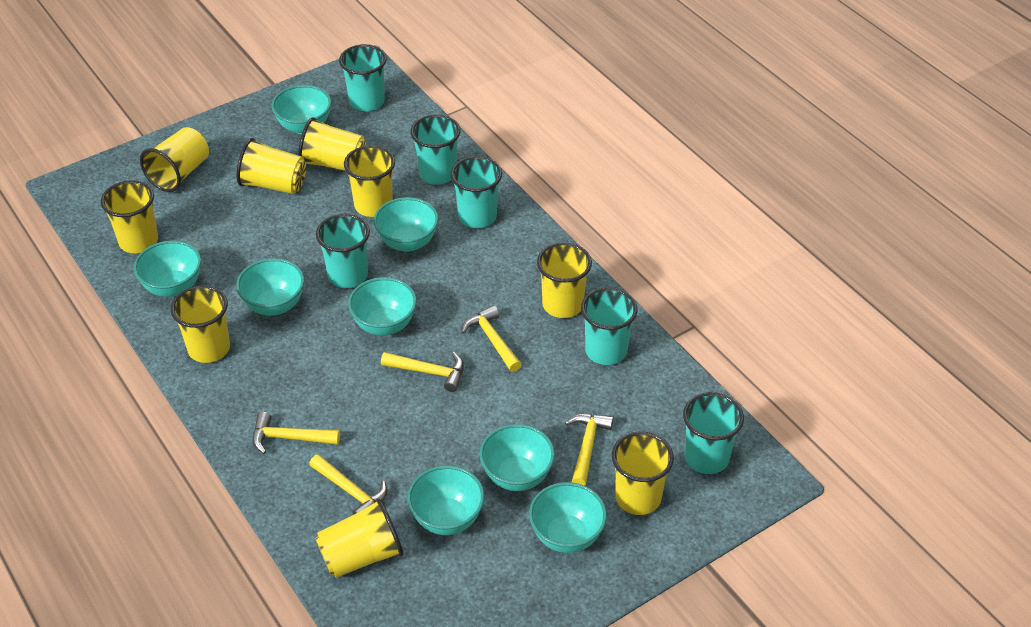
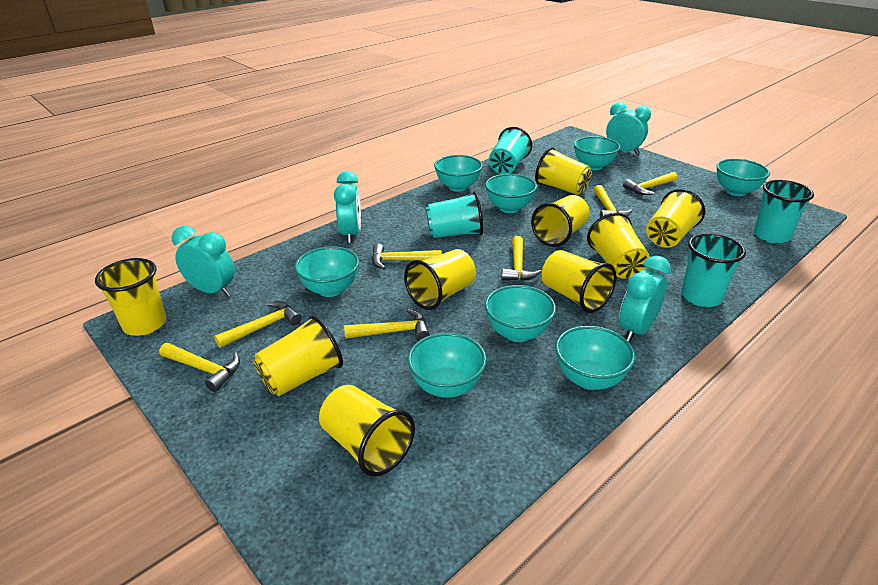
turquoise clock: 0 -> 4
turquoise cup: 6 -> 4
yellow hammer: 5 -> 7

